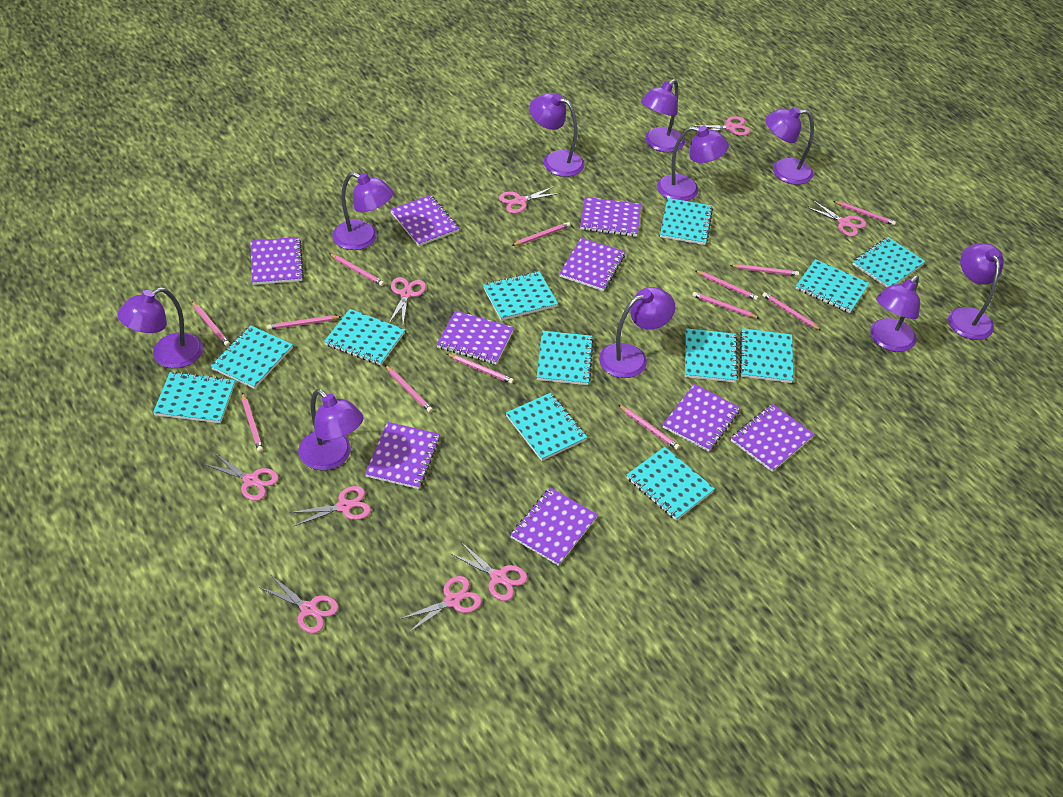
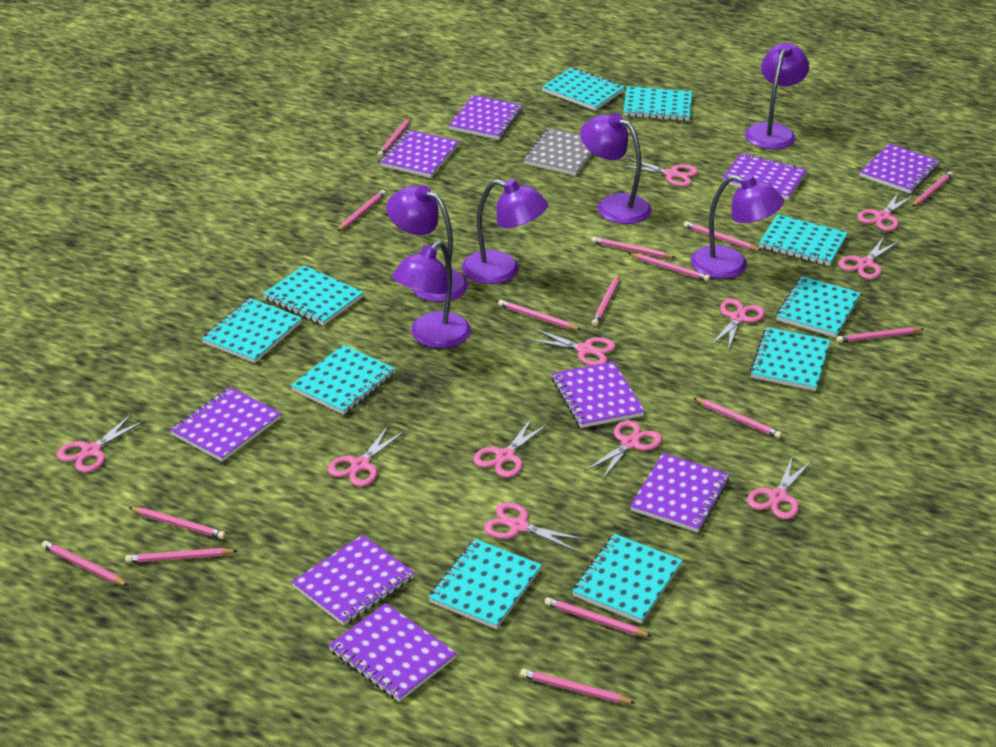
grey notebook: 0 -> 1
pink pencil: 13 -> 15
pink scissors: 9 -> 11
purple lamp: 10 -> 6
turquoise notebook: 12 -> 10

